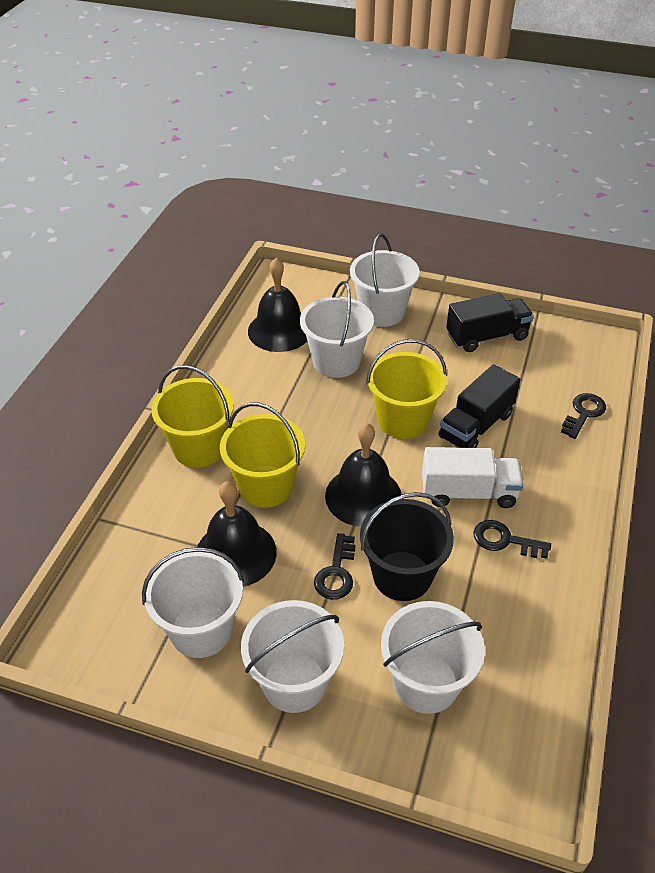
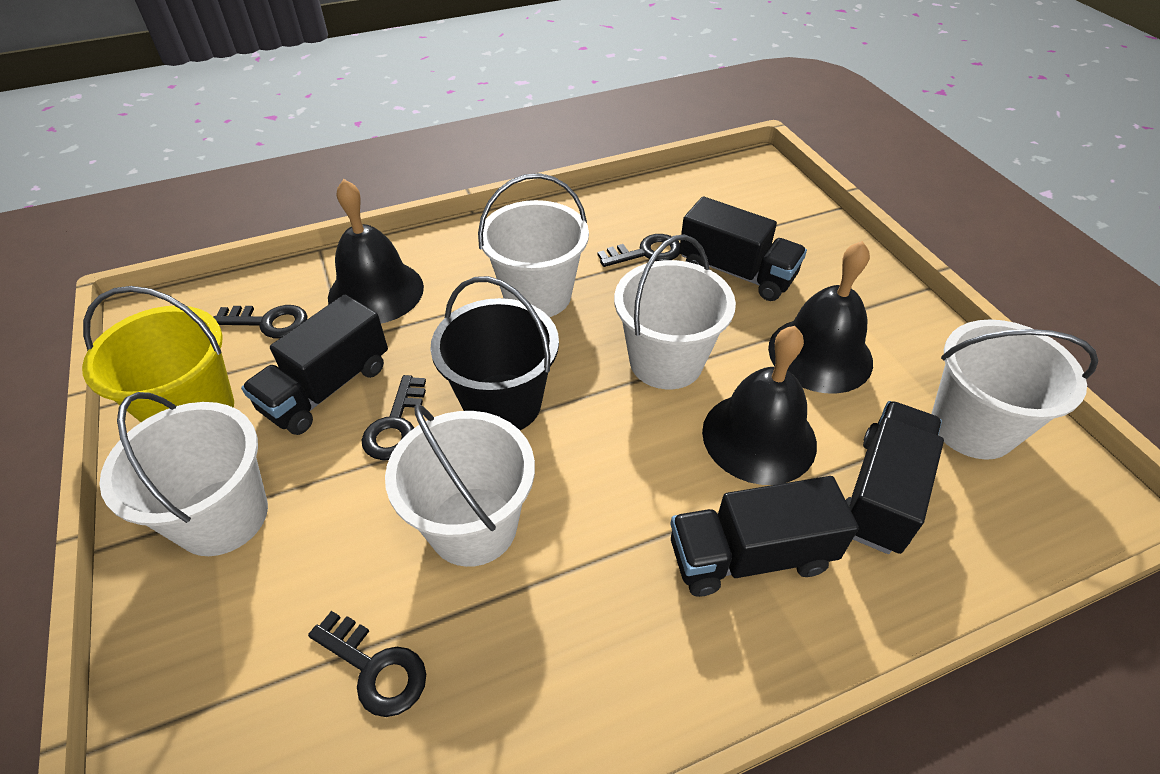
black key: 3 -> 4
black truck: 2 -> 4
white truck: 1 -> 0
yellow bucket: 3 -> 1

